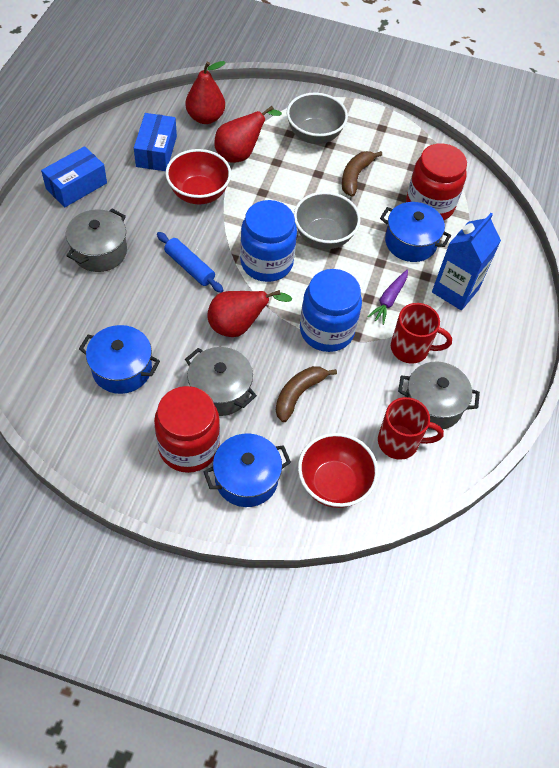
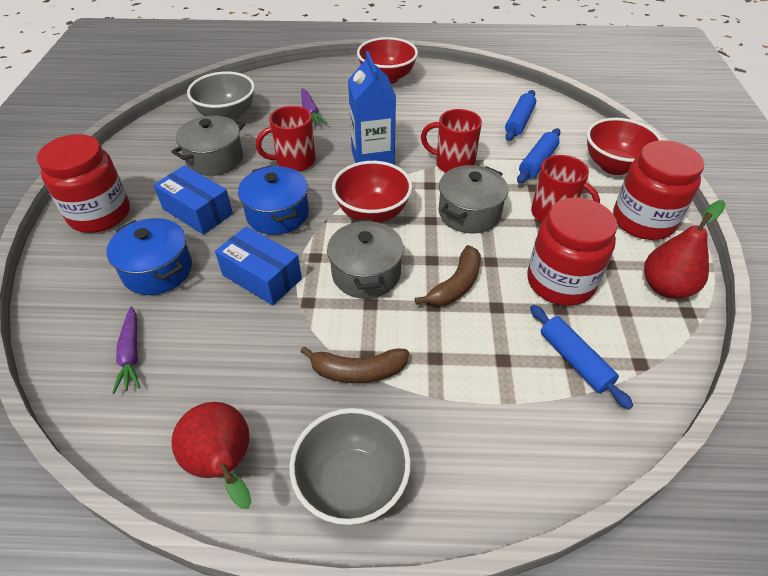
blue jar: 2 -> 0
blue pot: 3 -> 2
blue rolling pin: 1 -> 3
purple carrot: 1 -> 2
red bowl: 2 -> 3
red jar: 2 -> 3
red mug: 2 -> 3
red pear: 3 -> 2

